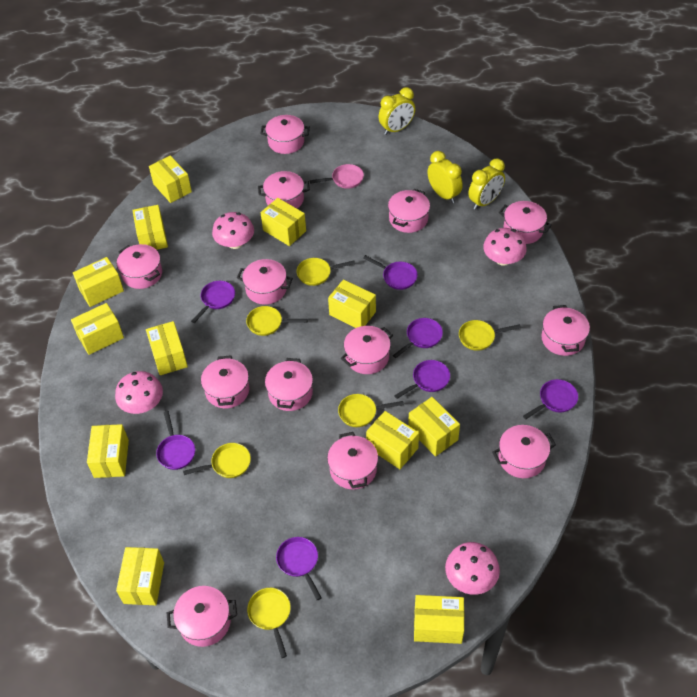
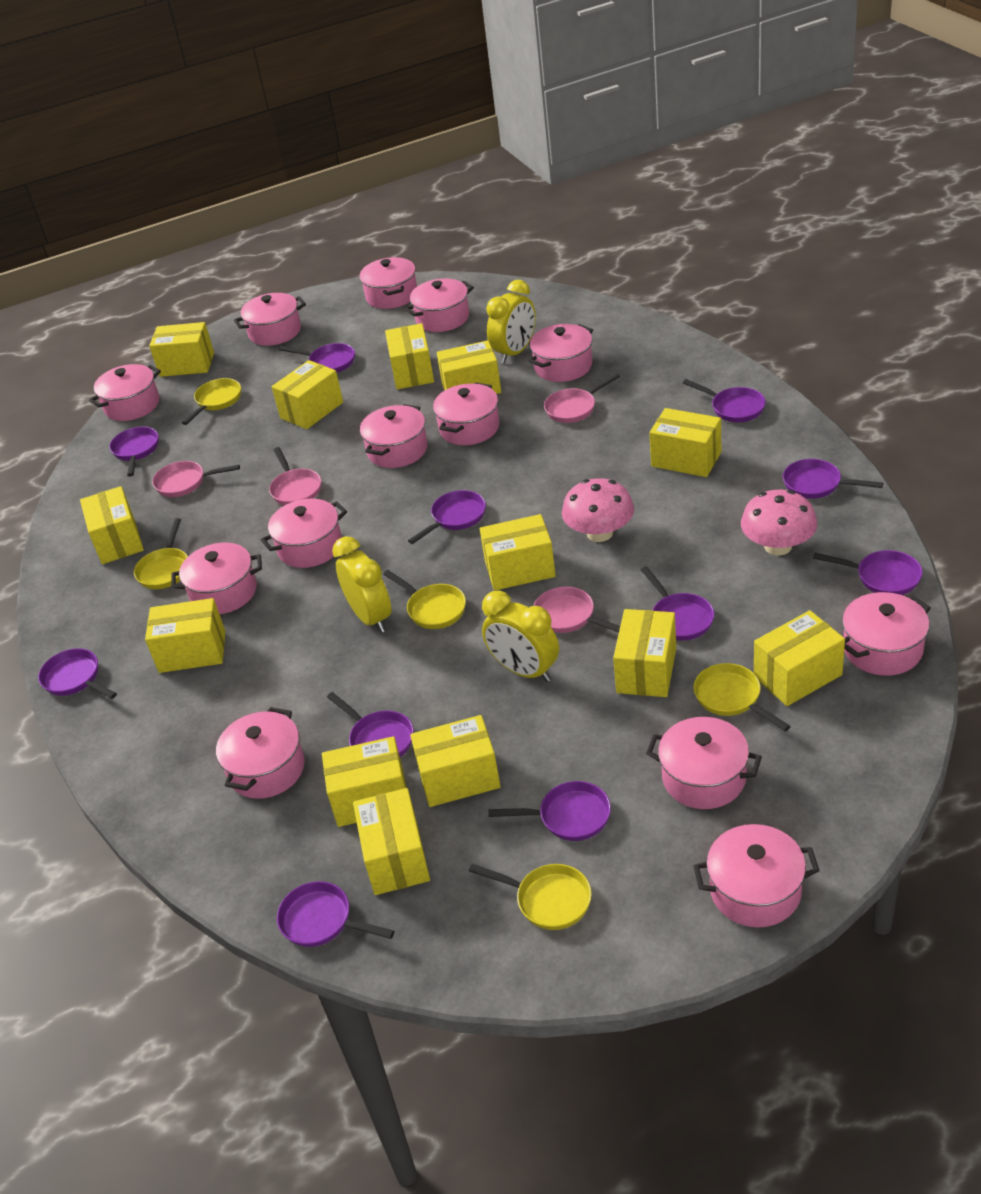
pink mushroom: 4 -> 2
pink pan: 1 -> 4
purple pan: 7 -> 11
yellow box: 12 -> 13
yellow pan: 6 -> 5

